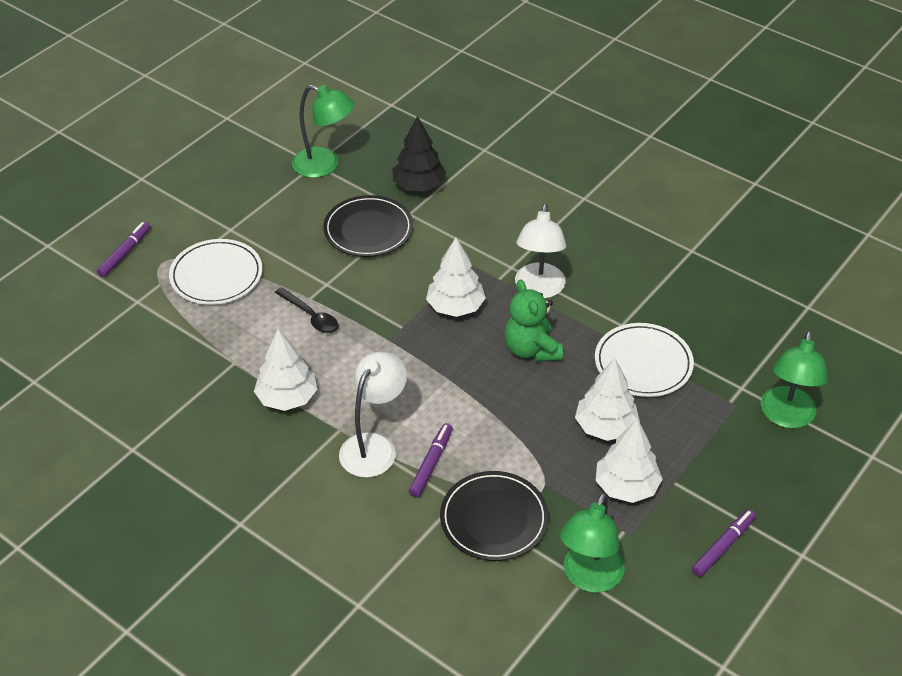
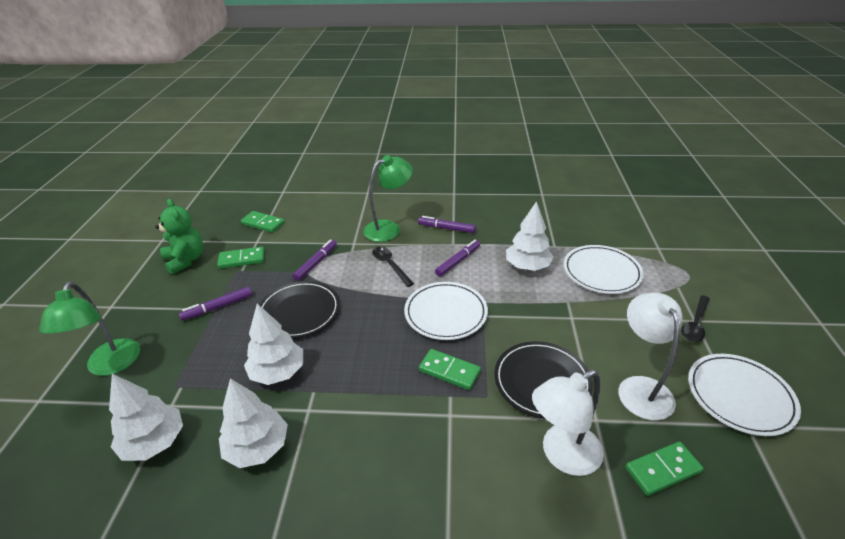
black spoon: 1 -> 2
black tree: 1 -> 0
green domino: 0 -> 4
green lamp: 3 -> 2
purple marker: 3 -> 4
white plate: 2 -> 3

